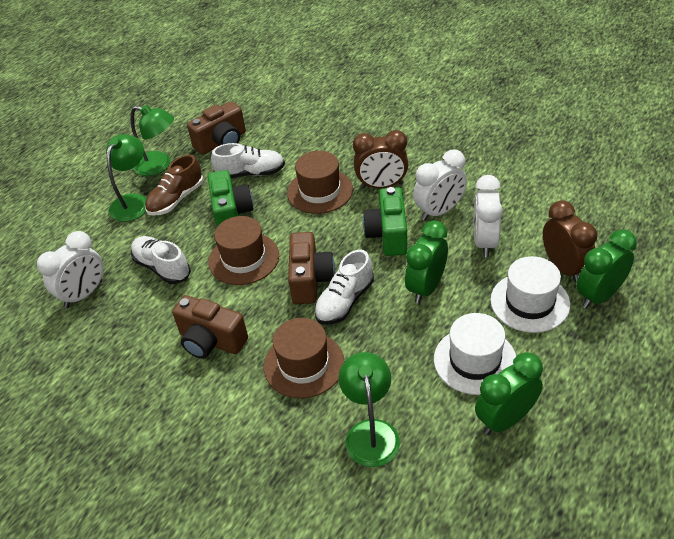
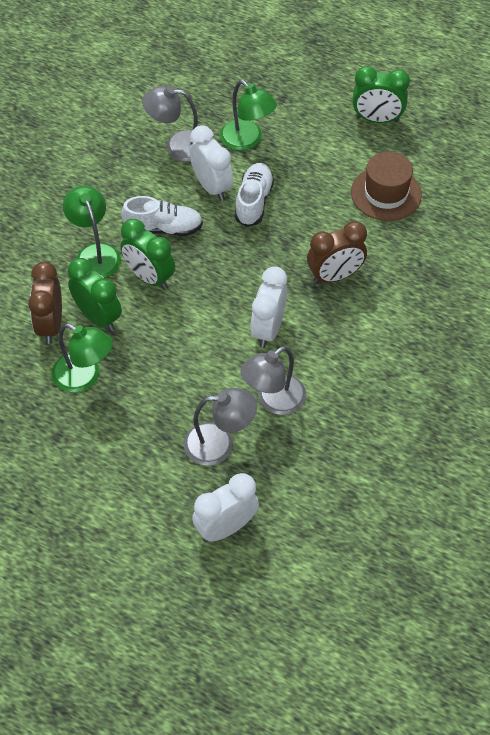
brown camera: 3 -> 0
brown hat: 3 -> 1
brown shoe: 1 -> 0
green camera: 2 -> 0
grey lamp: 0 -> 3
white hat: 2 -> 0
white shoe: 3 -> 2

